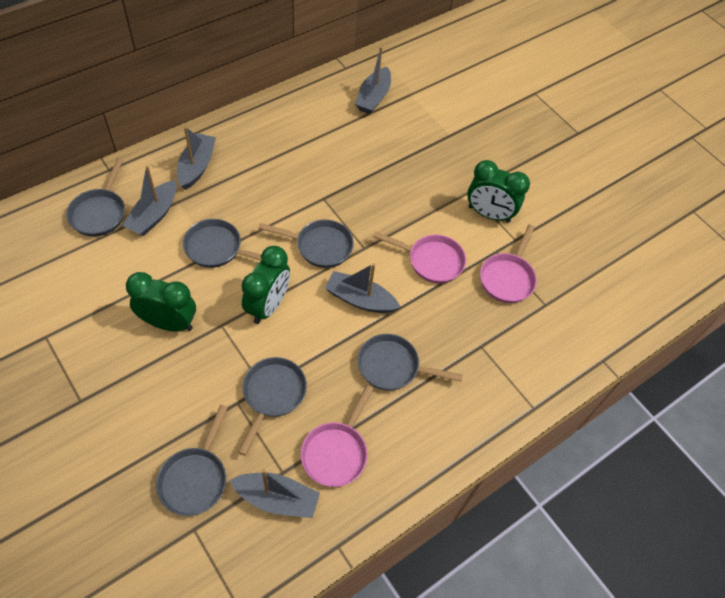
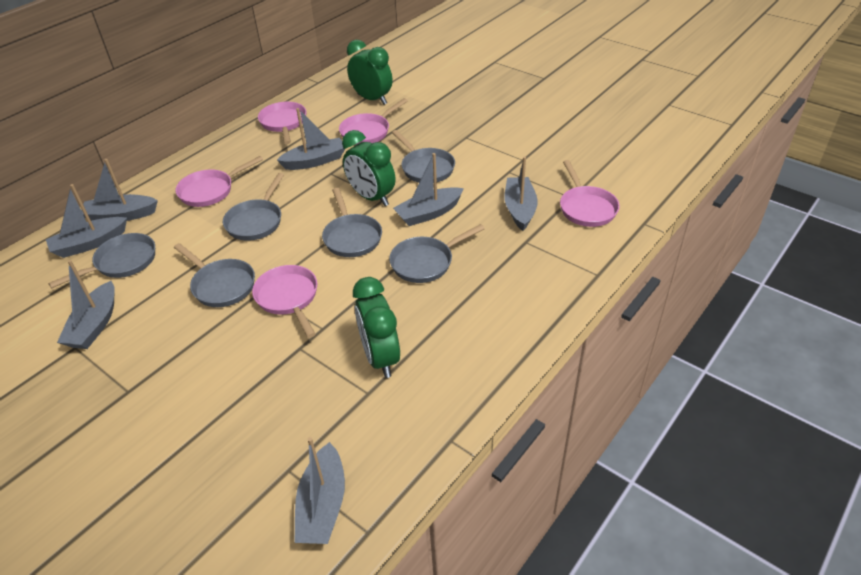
grey boat: 5 -> 7
pink pan: 3 -> 5

